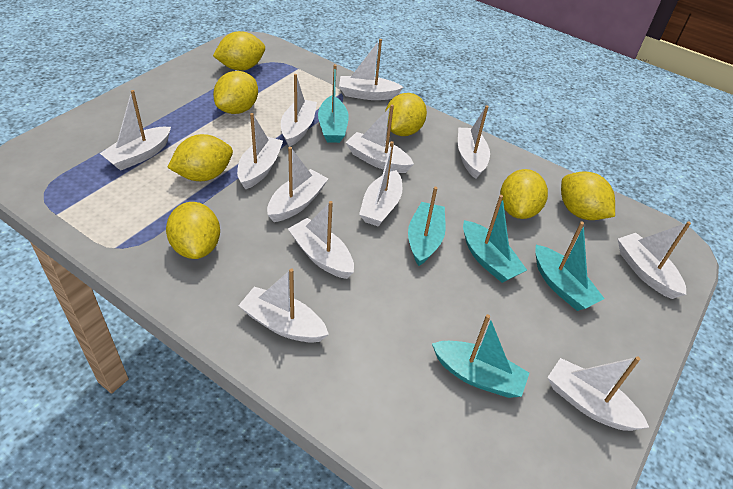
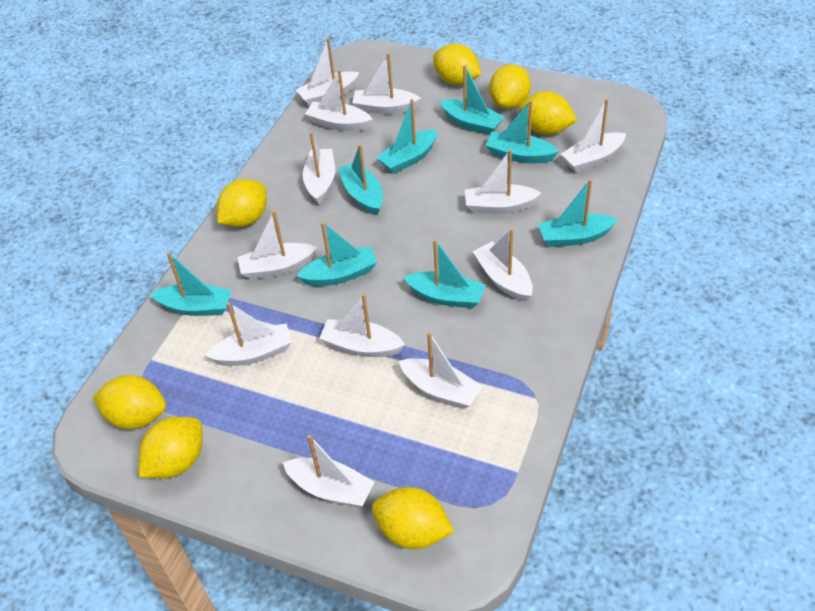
turquoise boat: 5 -> 8

